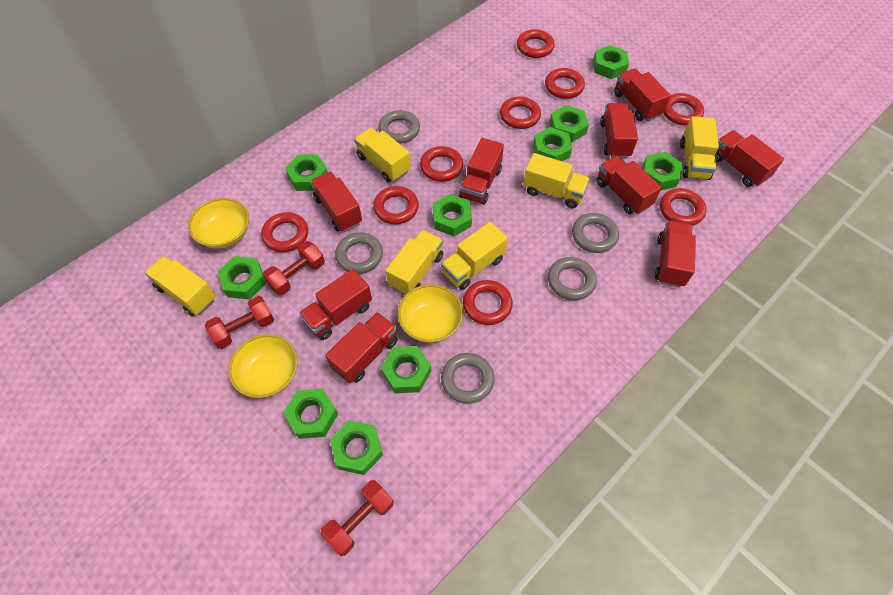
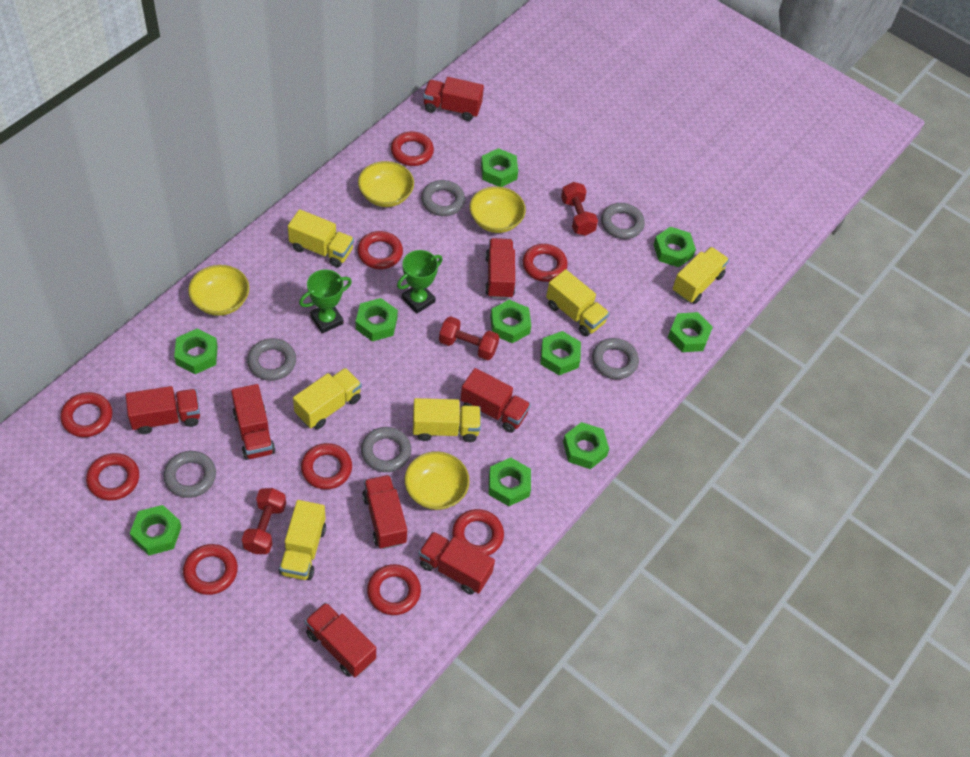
green trophy: 0 -> 2
grey ring: 5 -> 6
red truck: 9 -> 8
yellow bowl: 3 -> 4

